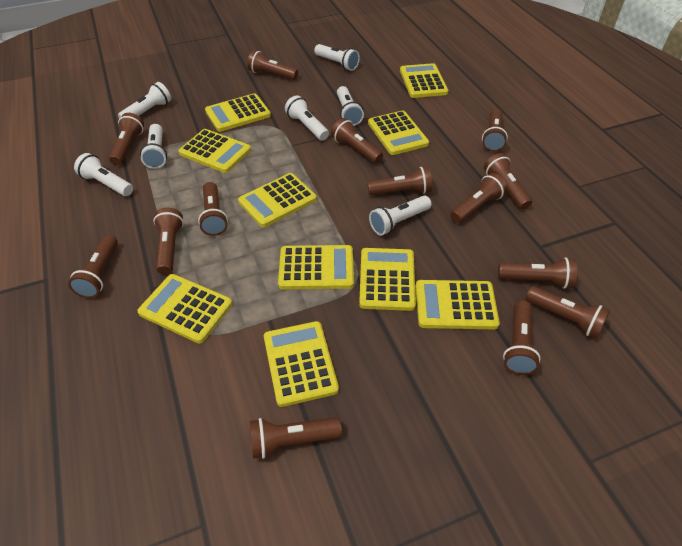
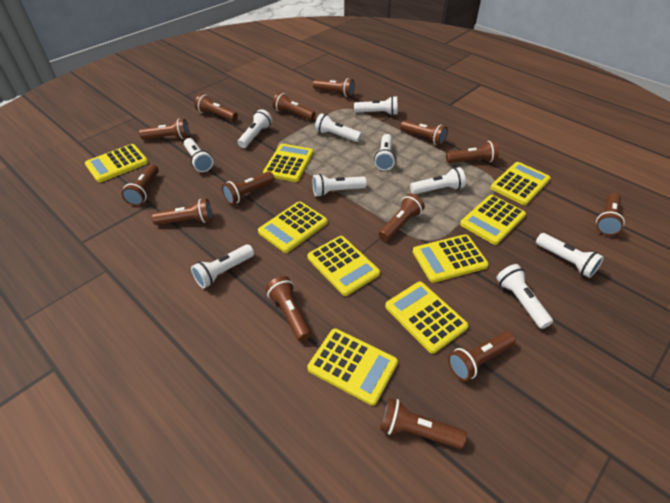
white flashlight: 7 -> 10
yellow calculator: 10 -> 9

